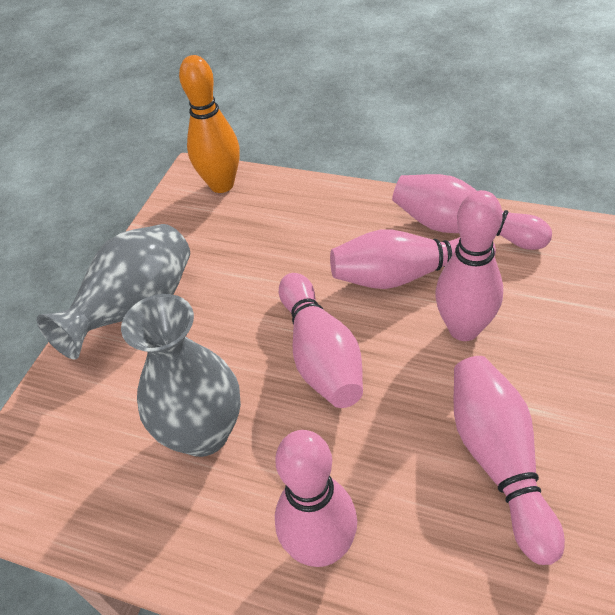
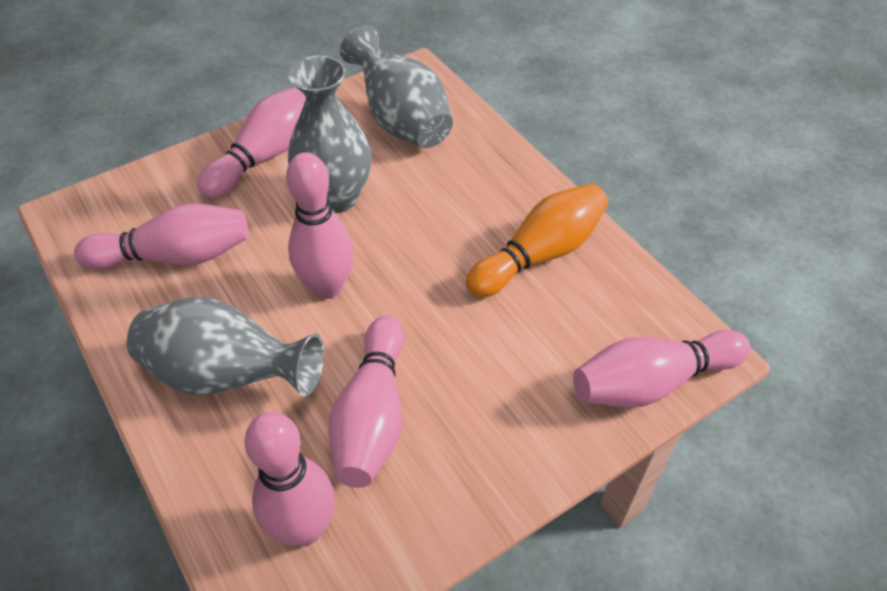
grey vase: 2 -> 3

